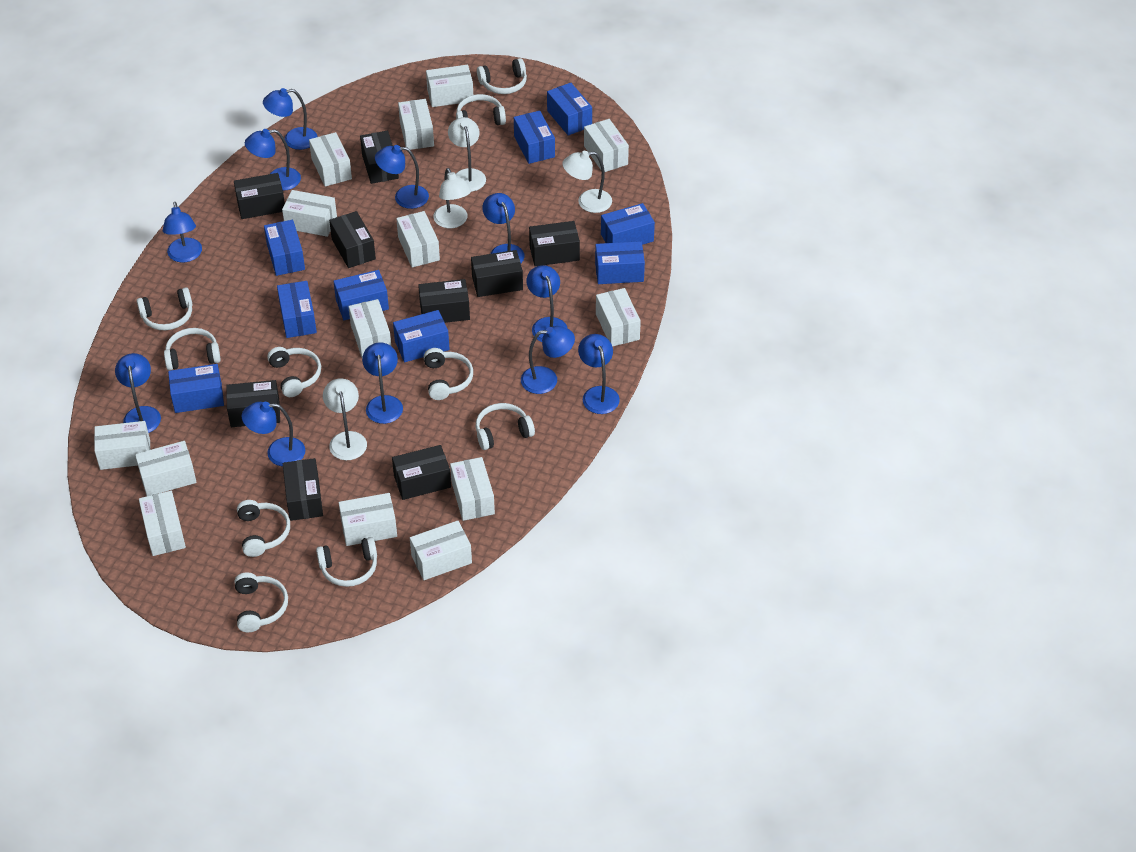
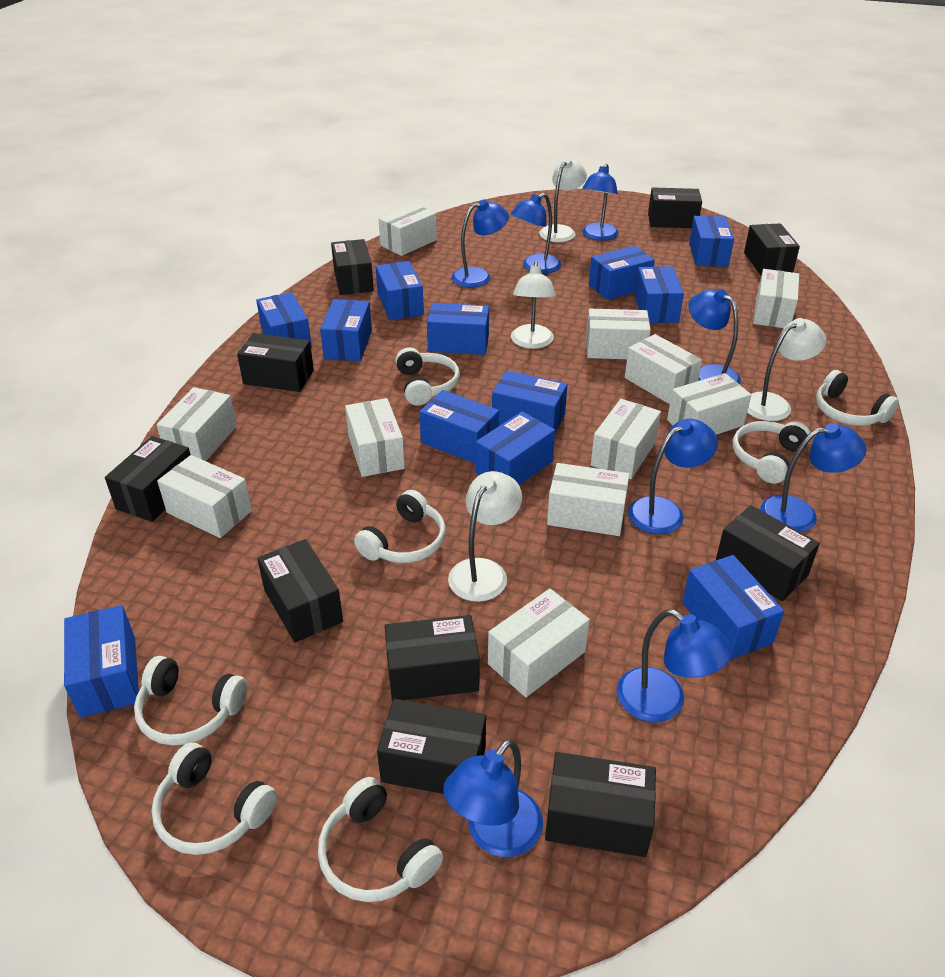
black box: 9 -> 10
blue box: 9 -> 12
blue lamp: 11 -> 8
white box: 14 -> 11
white headphones: 10 -> 7

